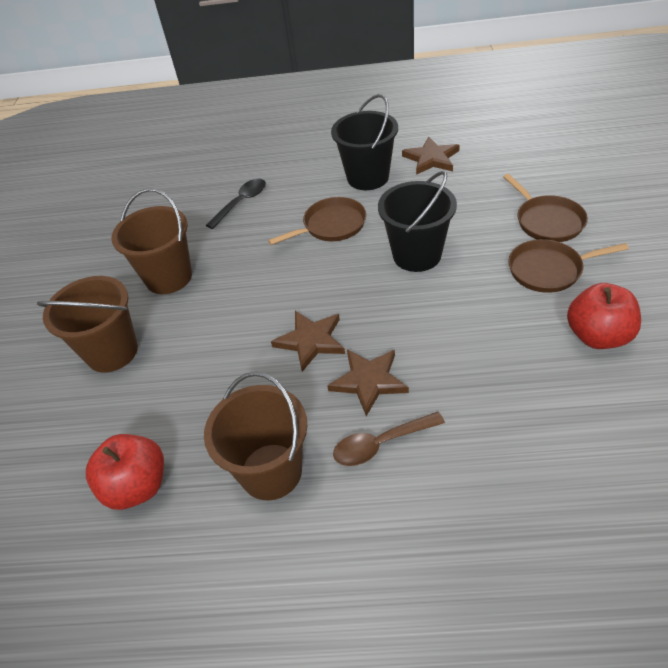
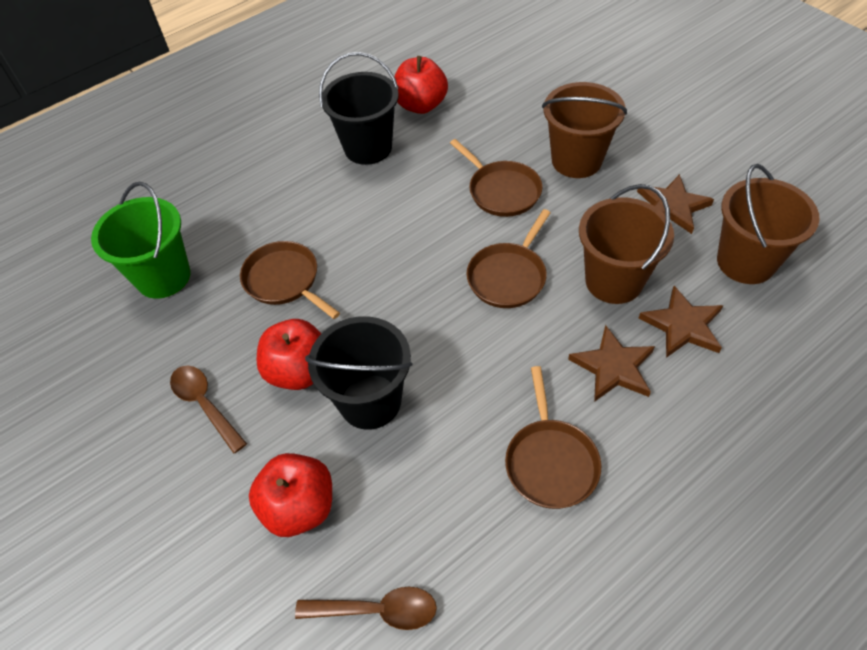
black spoon: 1 -> 0
brown pan: 3 -> 4
brown spoon: 1 -> 2
green bucket: 0 -> 1
red apple: 2 -> 3

